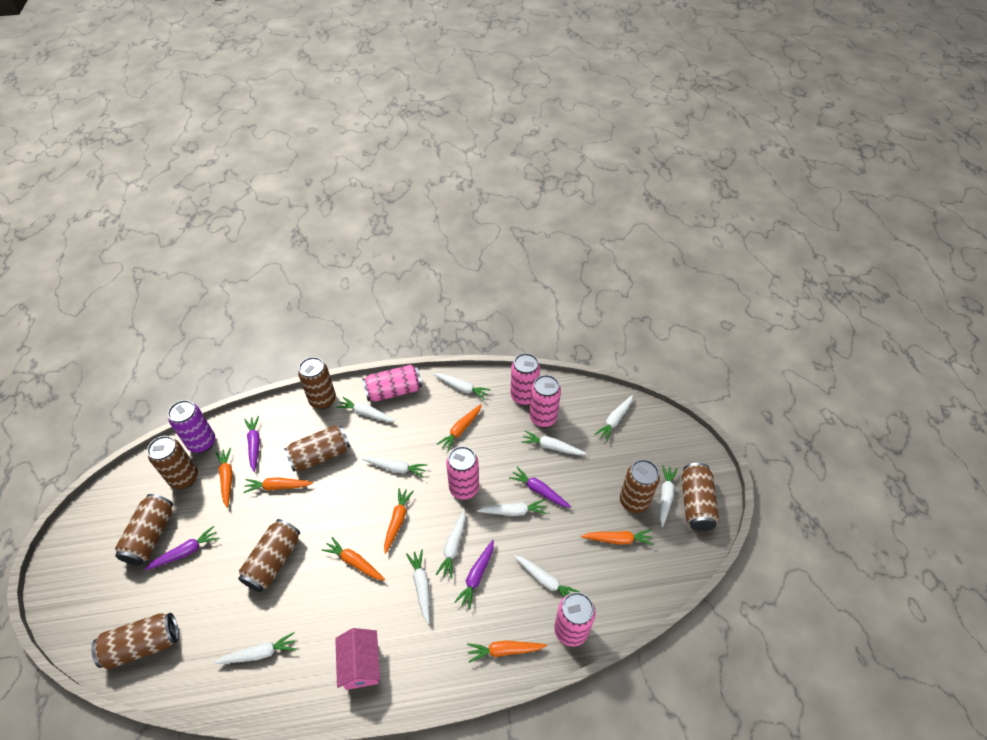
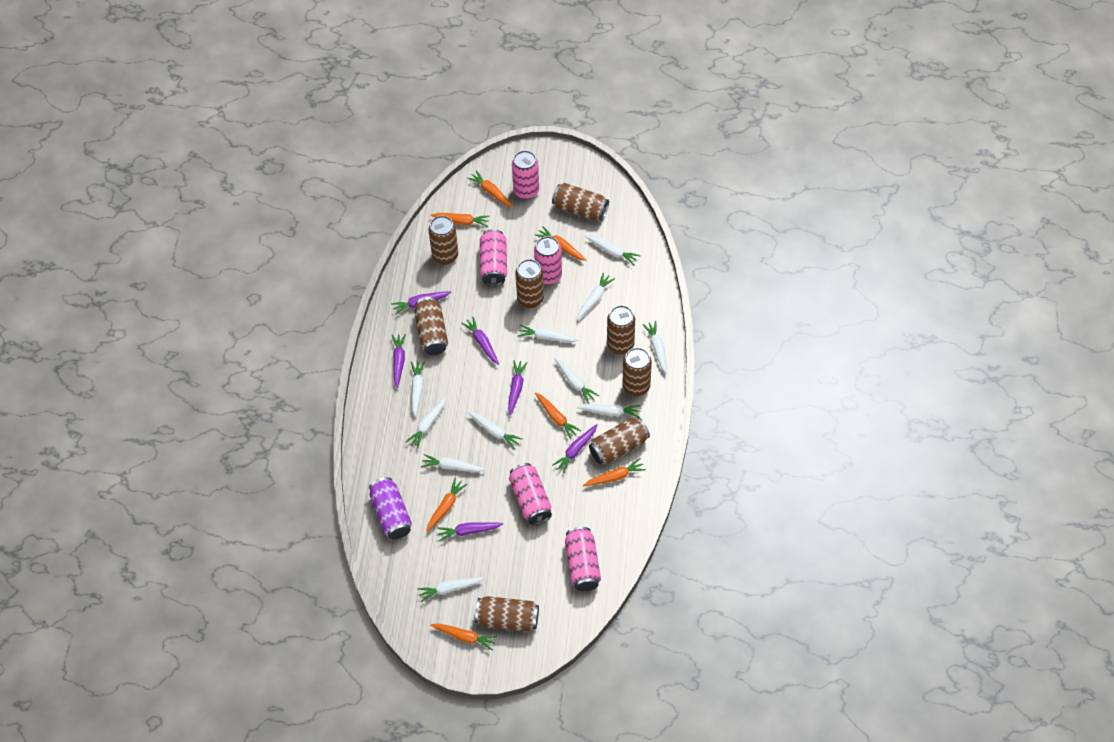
pink house: 1 -> 0
purple carrot: 4 -> 6

